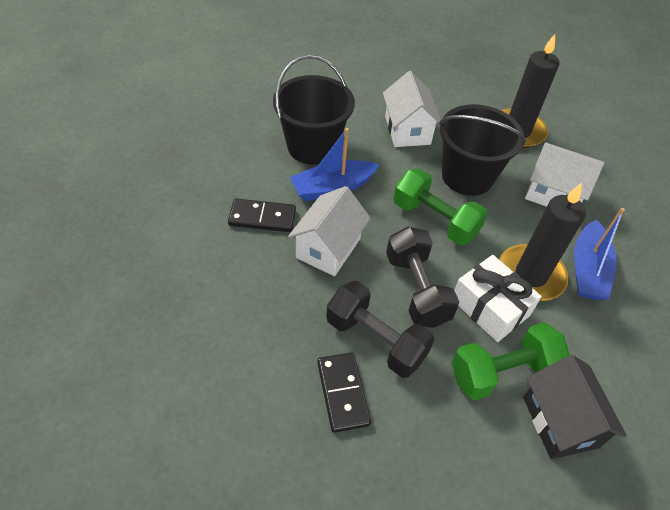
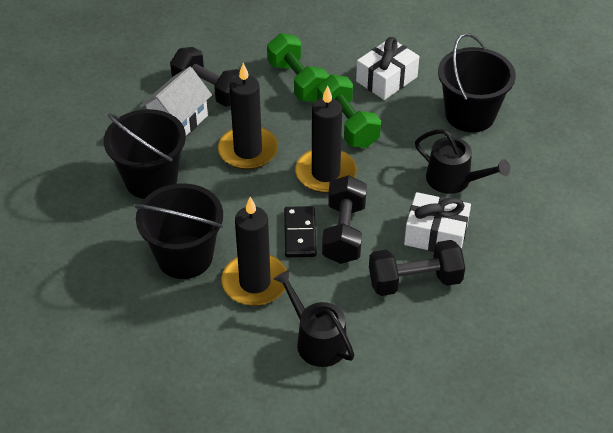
black bucket: 2 -> 3
black candle: 2 -> 3
black domino: 2 -> 1
black dumbbell: 2 -> 3
black house: 1 -> 0
black watering can: 0 -> 2
blue boat: 2 -> 0
white gift: 1 -> 2
white house: 3 -> 1

